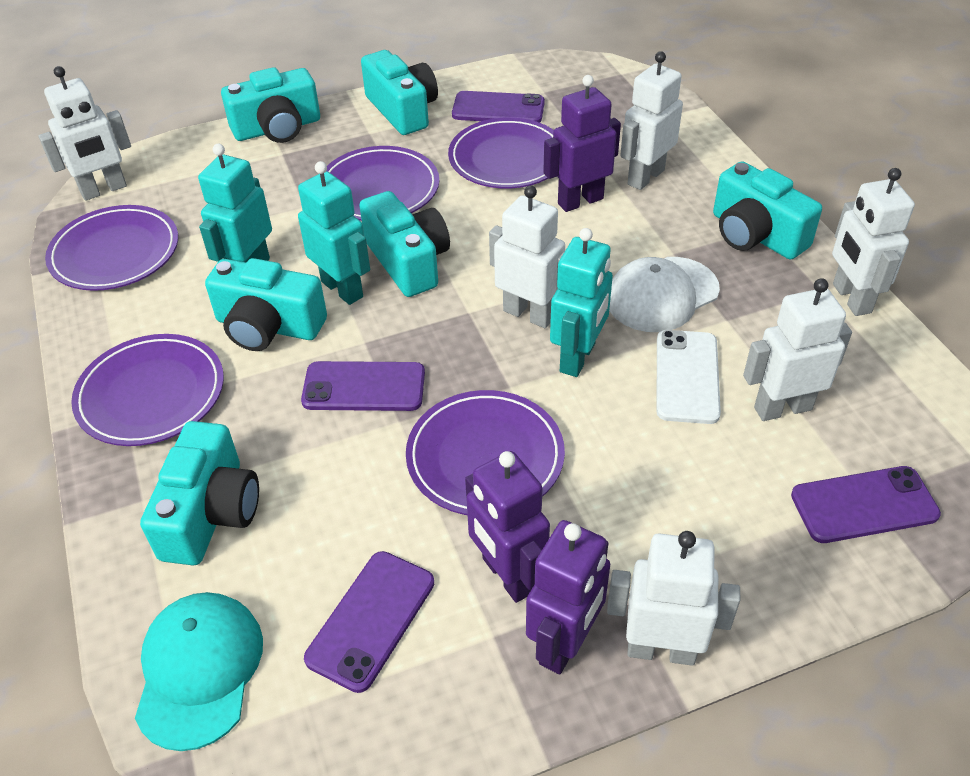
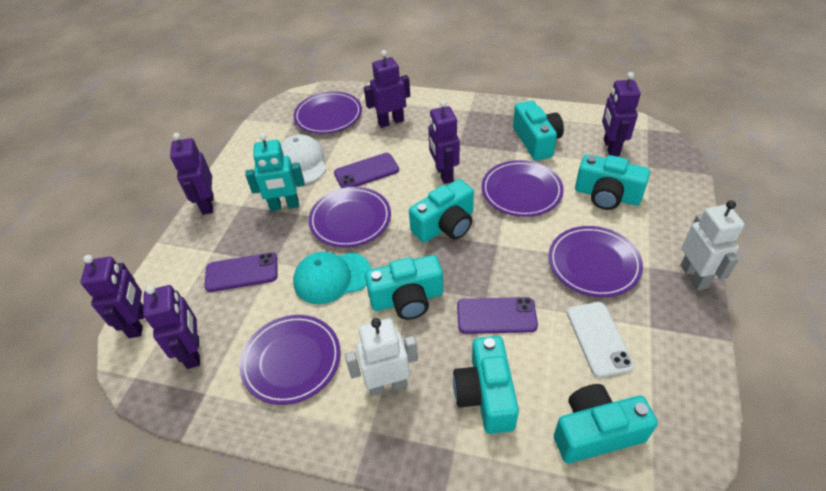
purple phone: 4 -> 3
purple robot: 3 -> 6
turquoise robot: 3 -> 1
white robot: 6 -> 2

